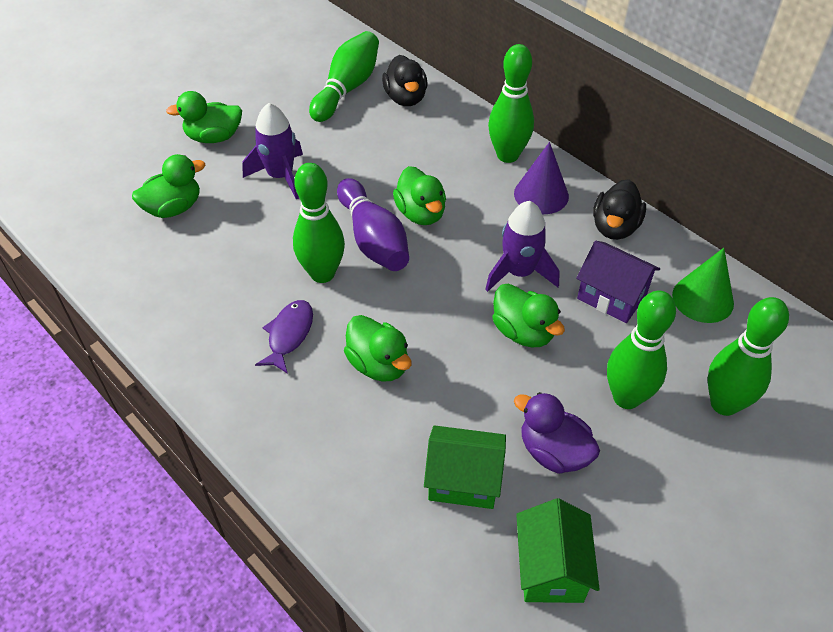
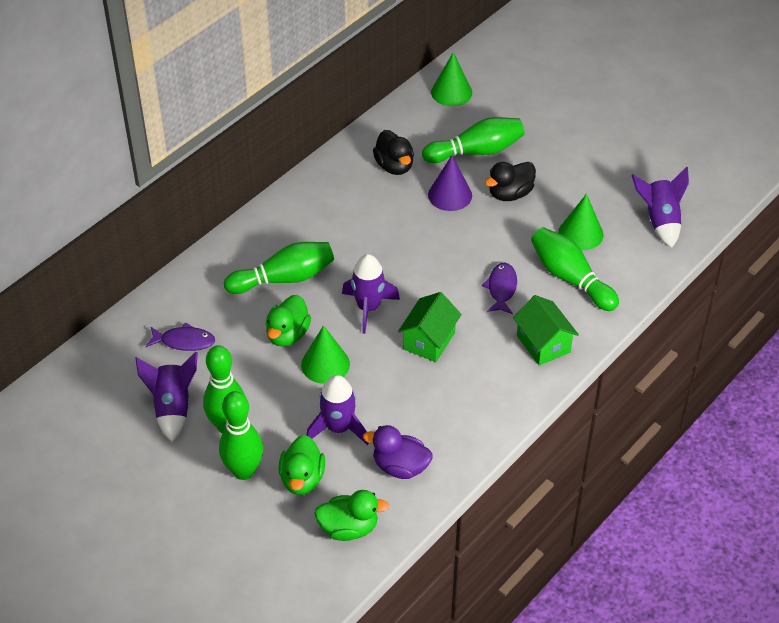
green cone: 1 -> 3
green duck: 5 -> 3
purple bowling pin: 1 -> 0
purple fish: 1 -> 2
purple house: 1 -> 0
purple rocket: 2 -> 4

